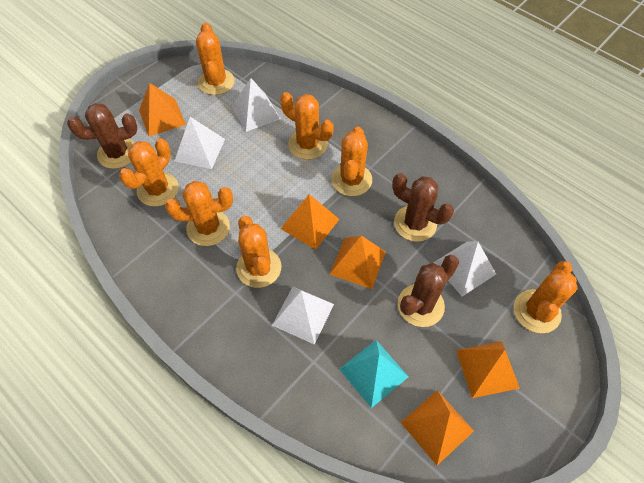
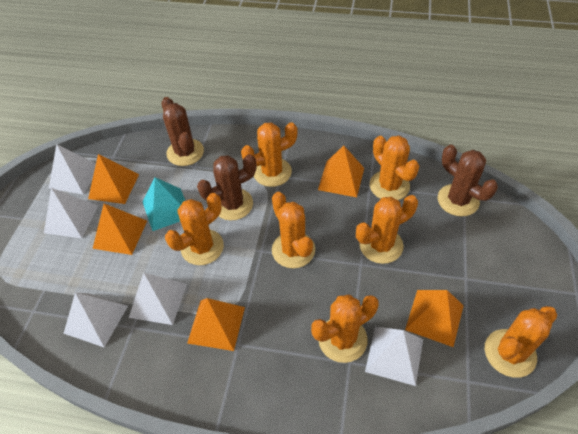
white pyramid: 4 -> 5

